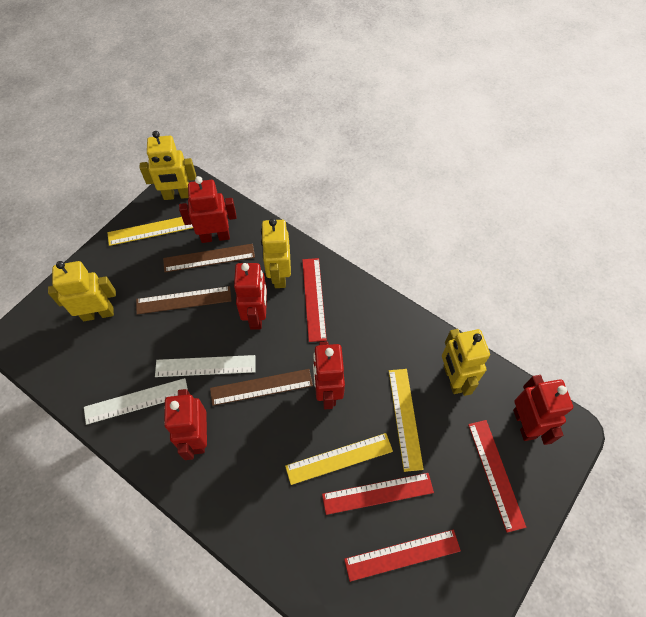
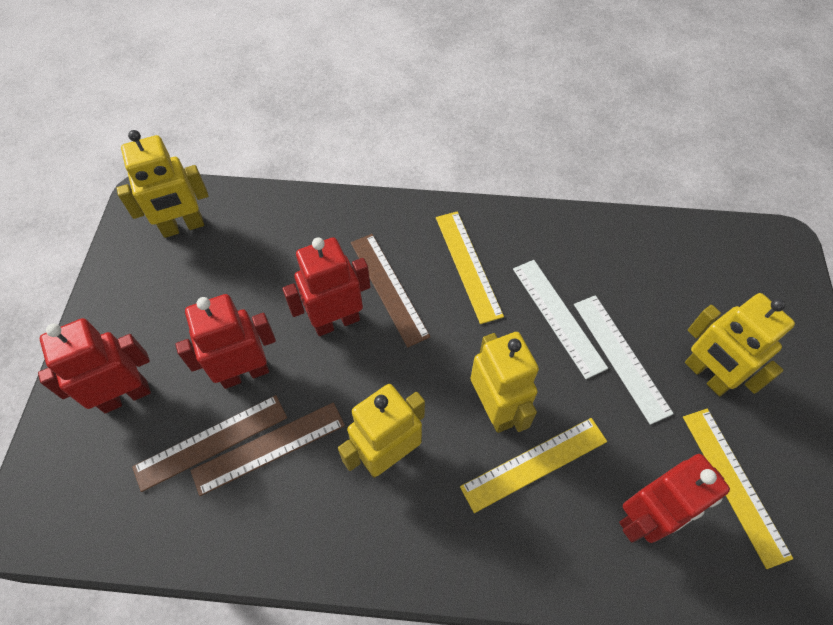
red robot: 5 -> 4
red ruler: 4 -> 0

